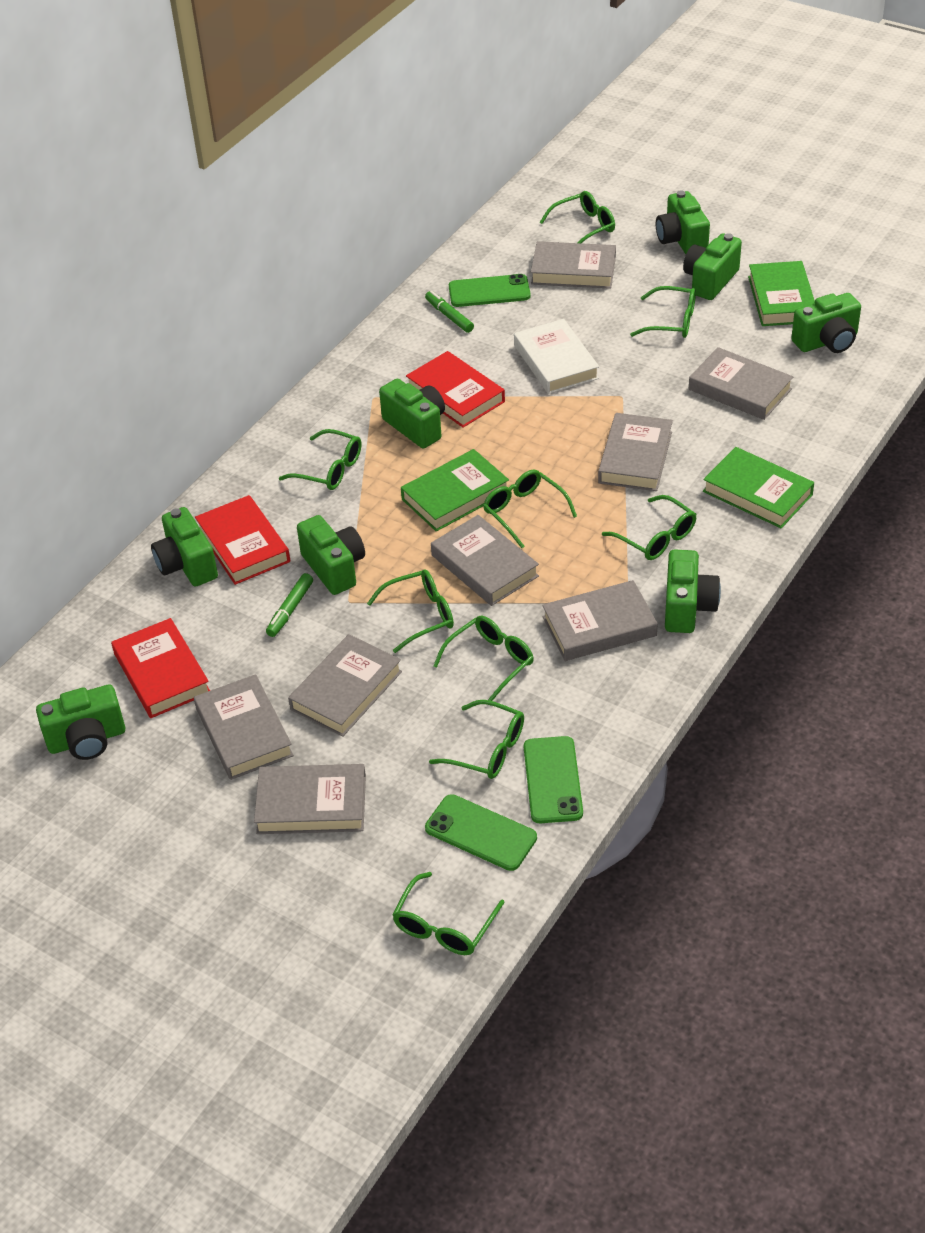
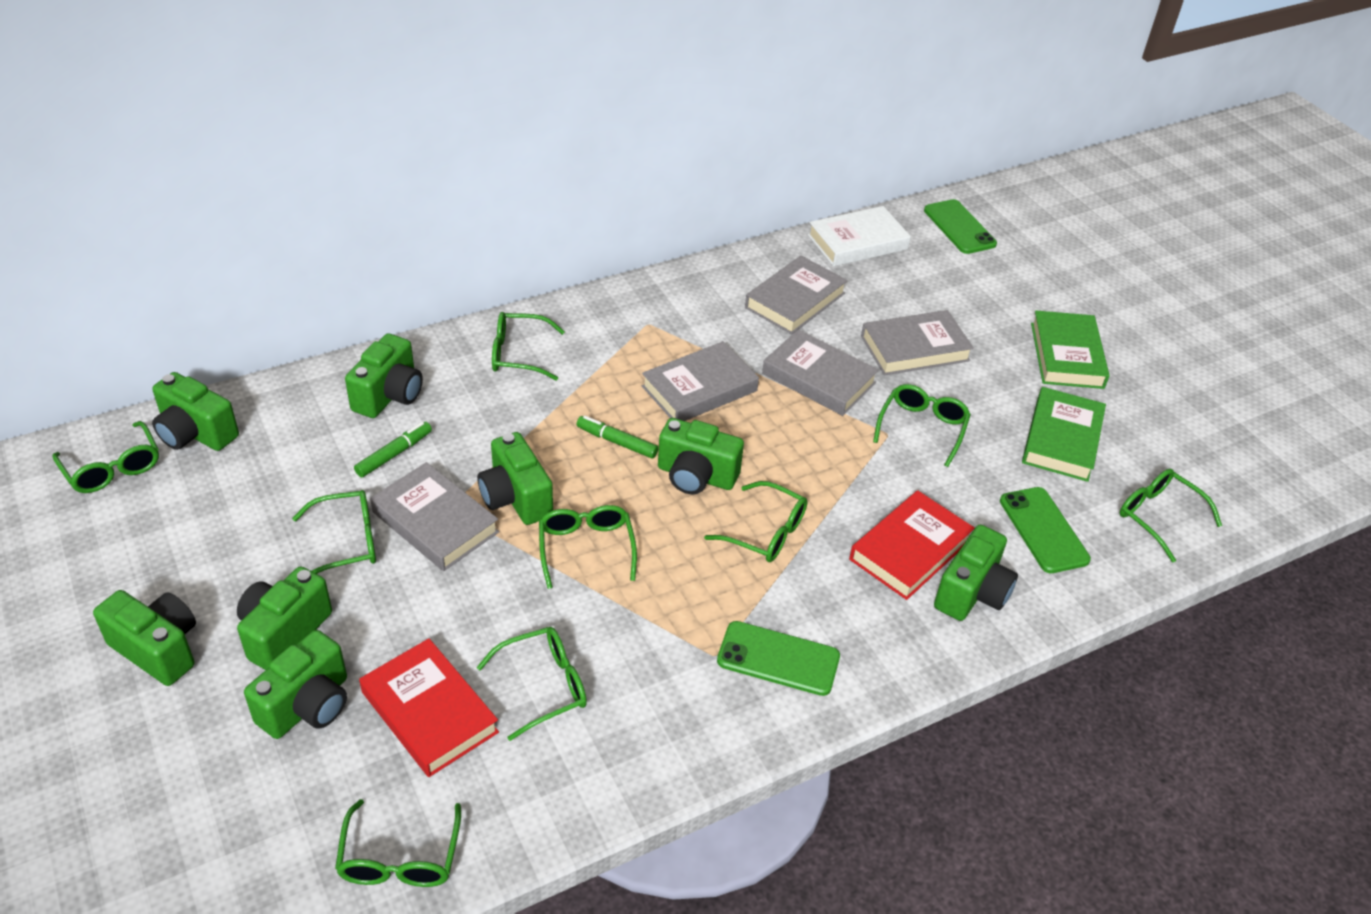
green book: 3 -> 2
grey book: 8 -> 5
red book: 3 -> 2

